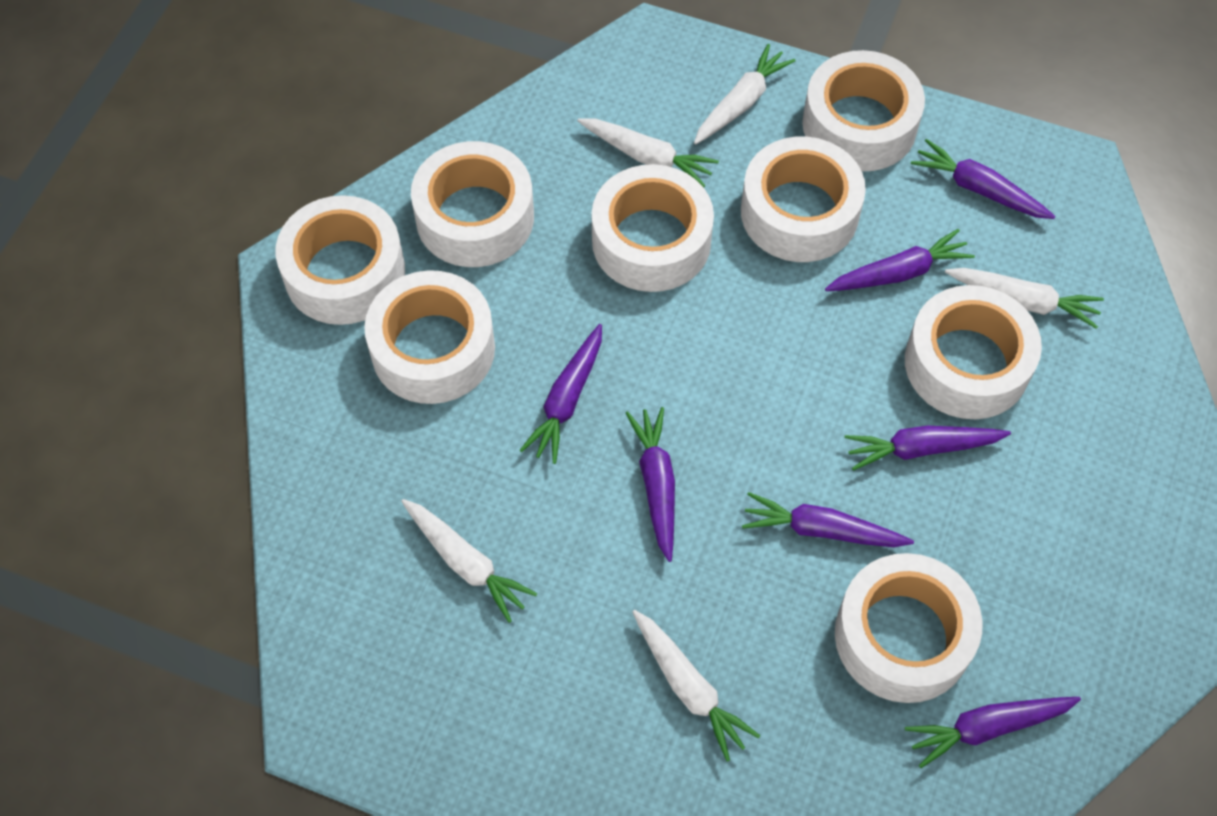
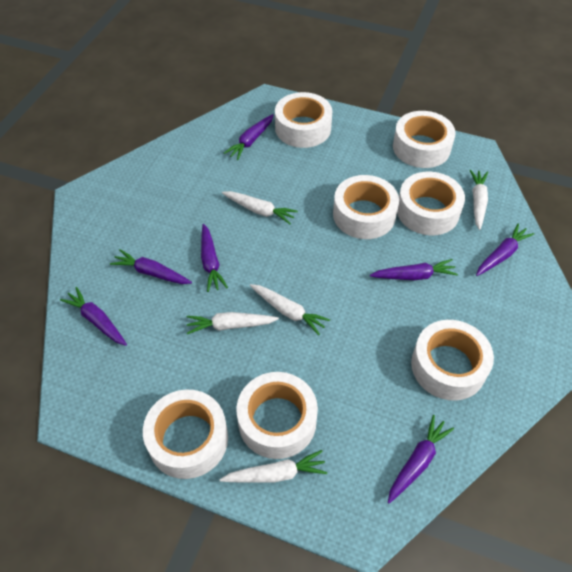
white tape: 8 -> 7

